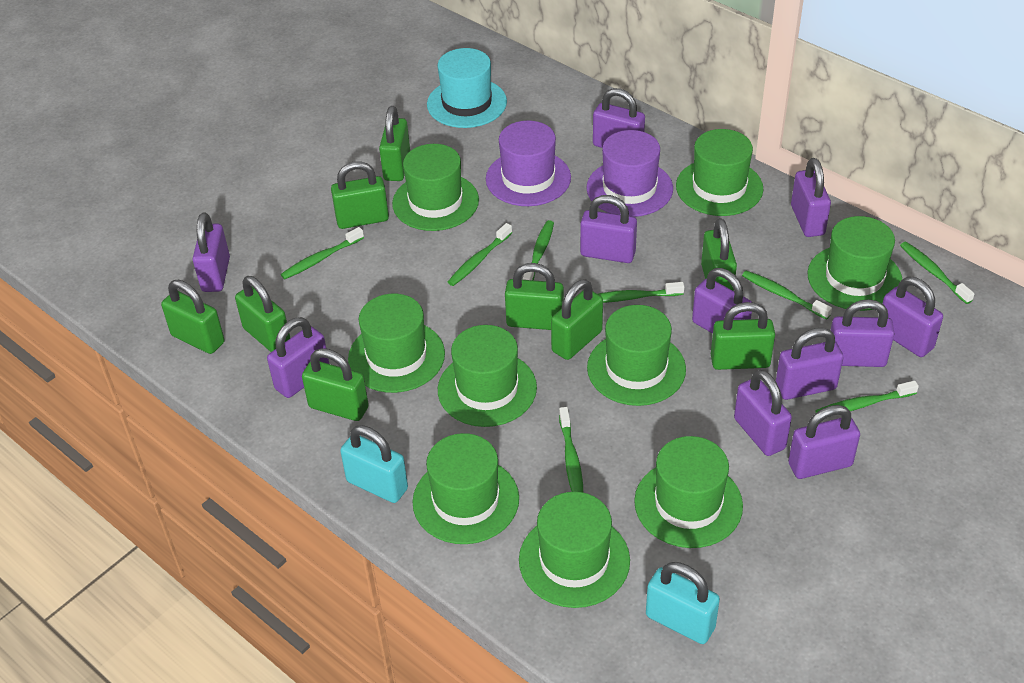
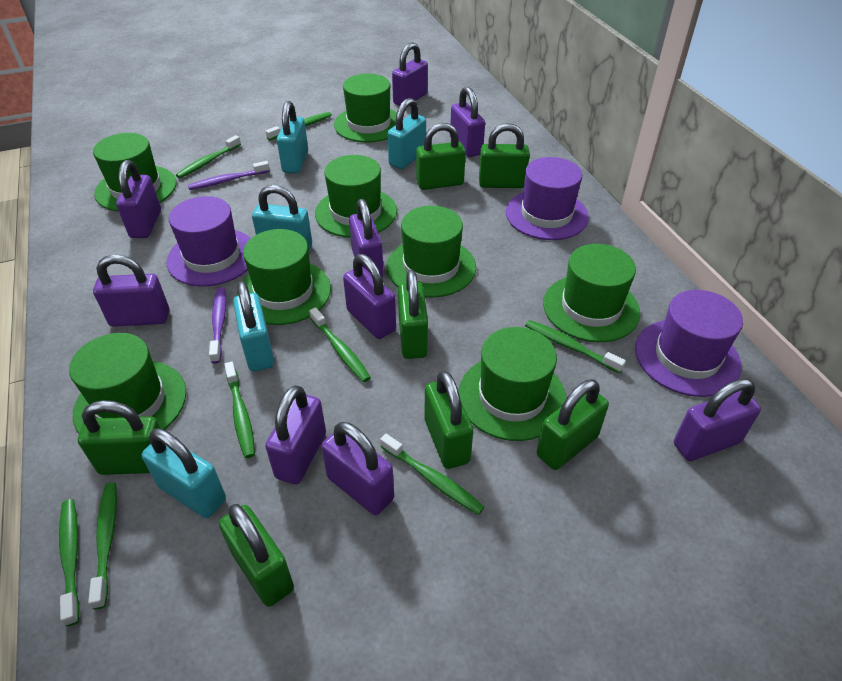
green hat: 9 -> 8
green padlock: 9 -> 7
purple hat: 2 -> 3
purple padlock: 11 -> 9
purple toothbrush: 0 -> 2
turquoise hat: 1 -> 0
turquoise padlock: 2 -> 5

